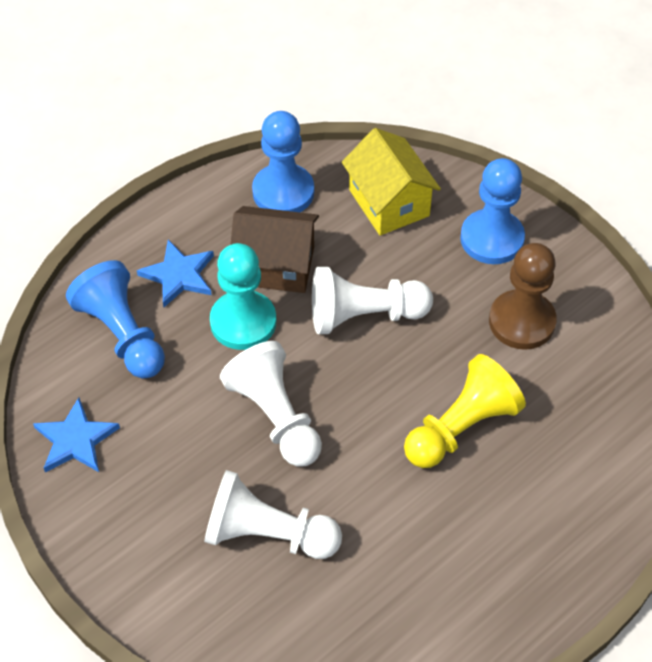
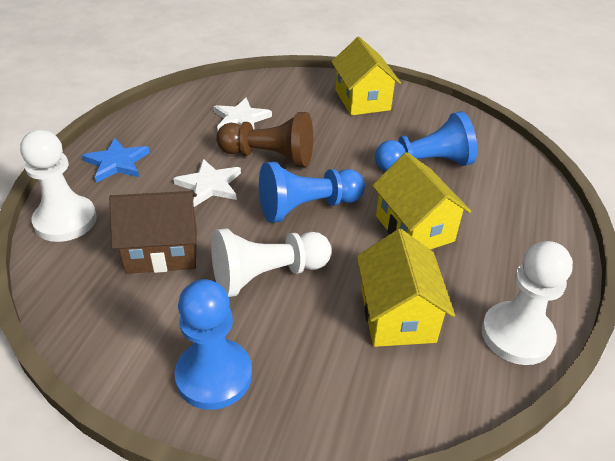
blue star: 2 -> 1
turquoise pawn: 1 -> 0
white star: 0 -> 2
yellow house: 1 -> 3
yellow pawn: 1 -> 0

